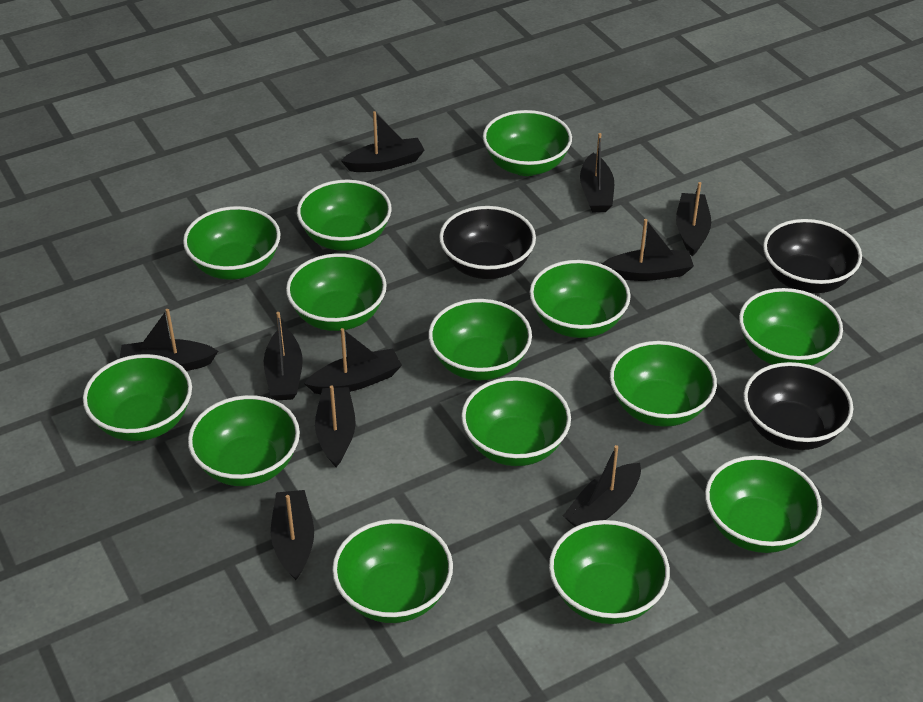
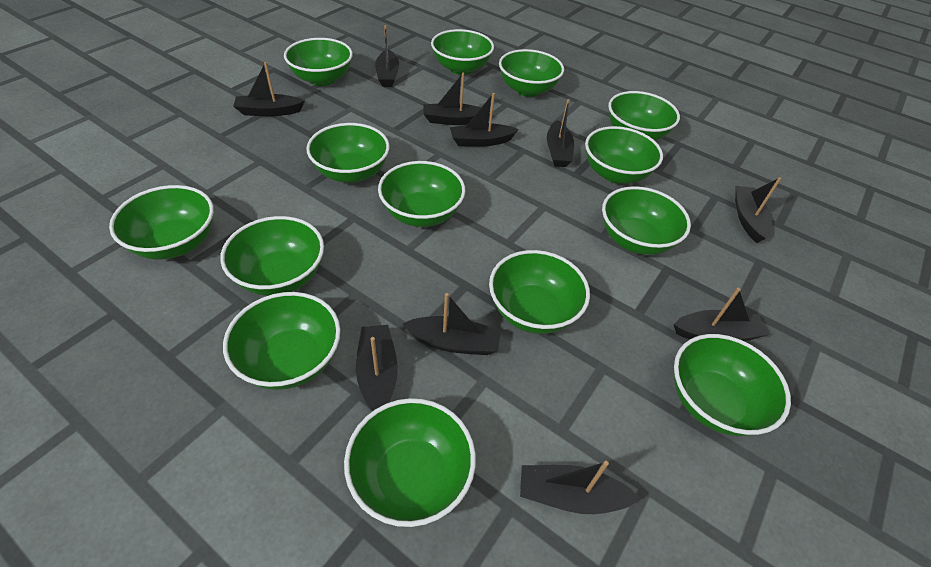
black bowl: 3 -> 0

